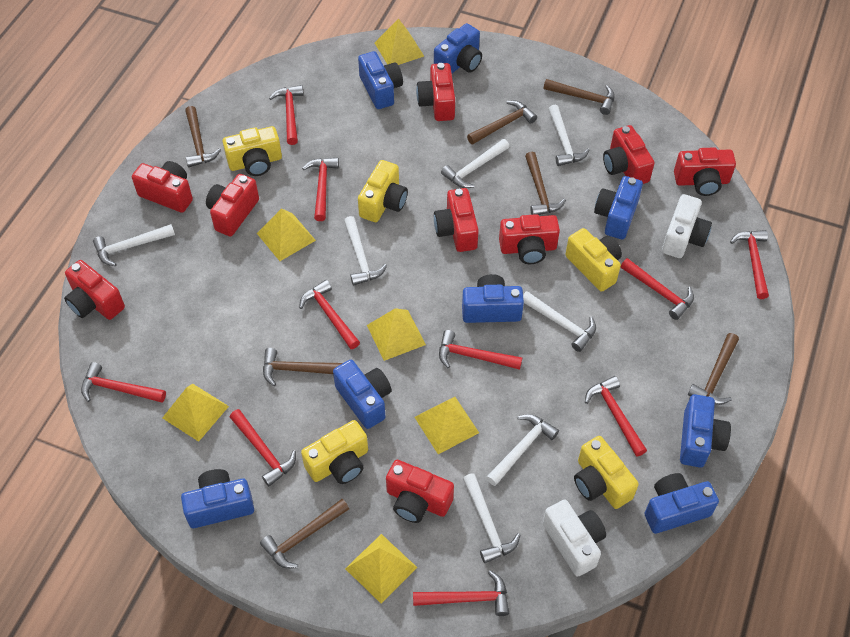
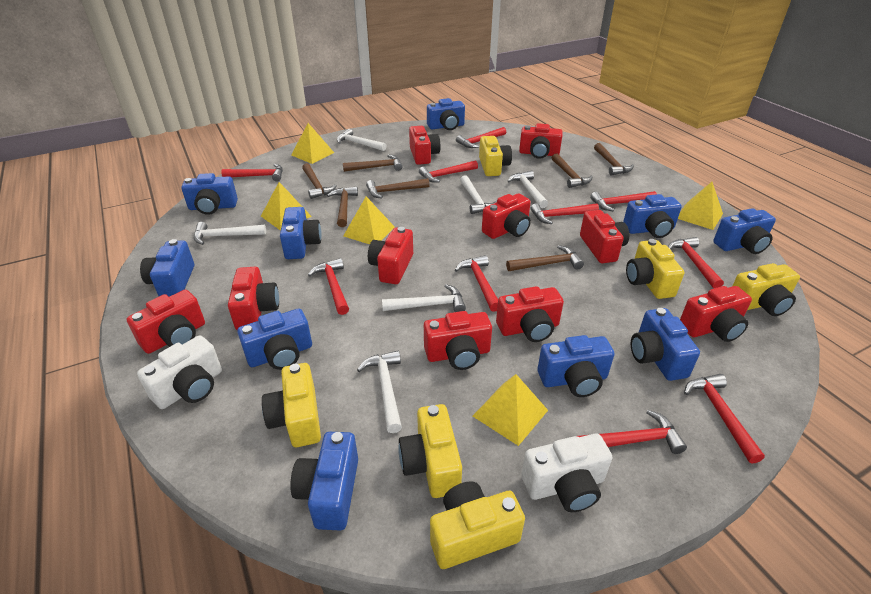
blue camera: 8 -> 10
red camera: 9 -> 10
white hammer: 7 -> 6
yellow camera: 5 -> 6
yellow pyramid: 6 -> 5

